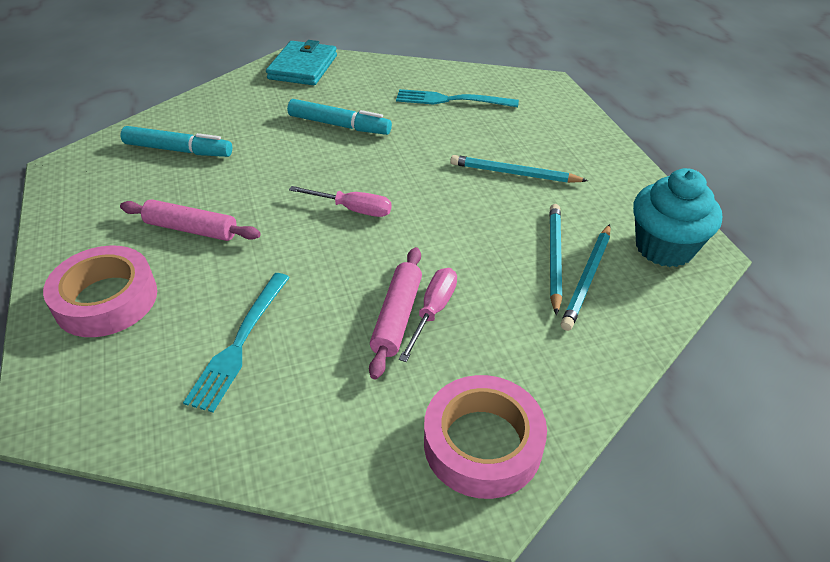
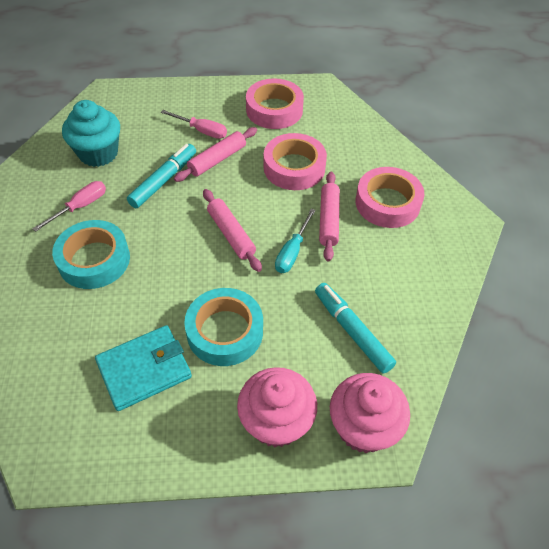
pink cupcake: 0 -> 2
pink rolling pin: 2 -> 3
pink tape: 2 -> 3
turquoise fork: 2 -> 0
turquoise pencil: 3 -> 0
turquoise screwdriver: 0 -> 1
turquoise tape: 0 -> 2

